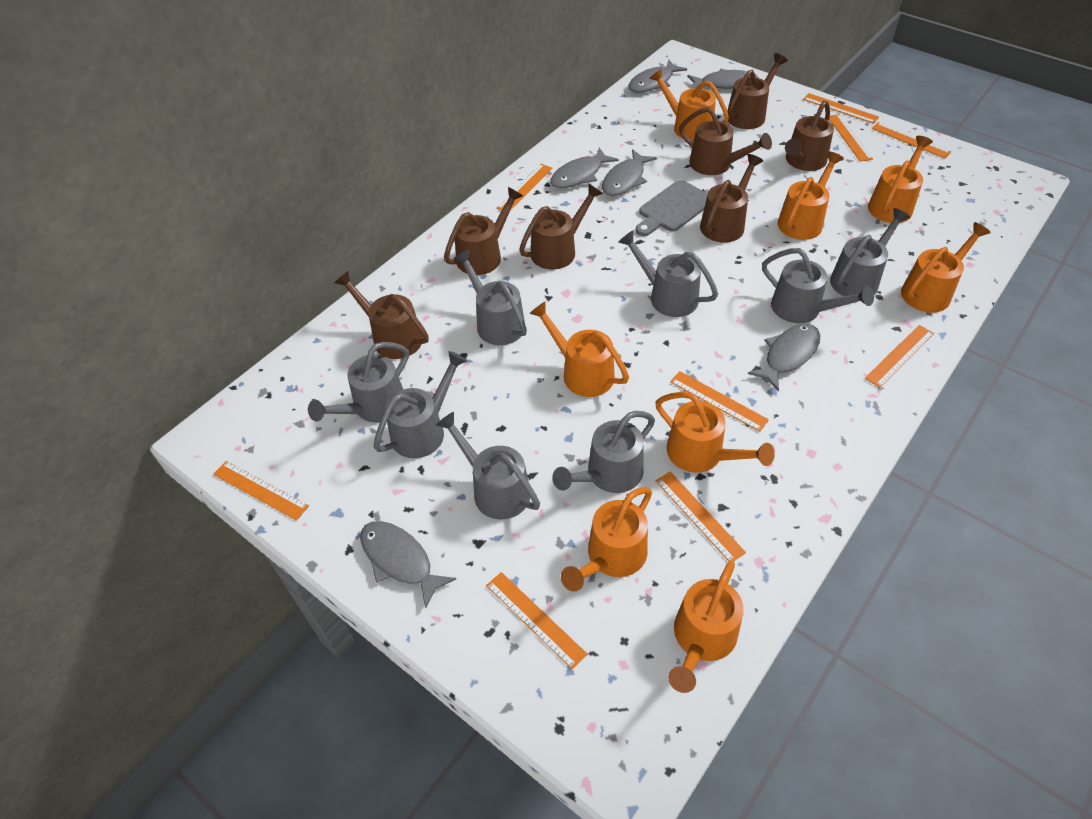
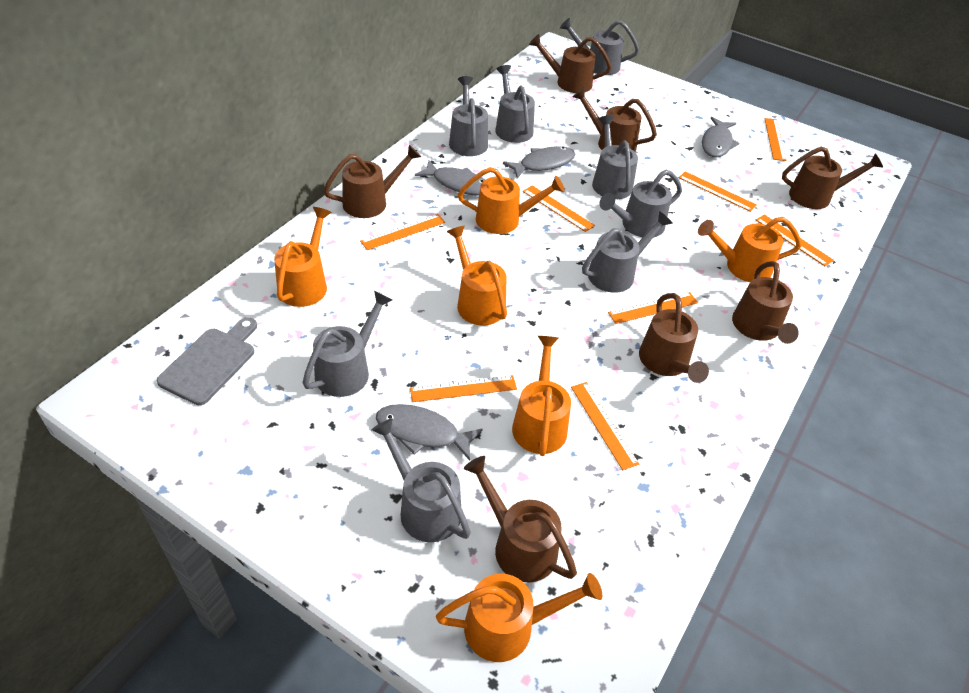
grey fish: 6 -> 4
orange ruler: 9 -> 8
orange watering can: 8 -> 6

